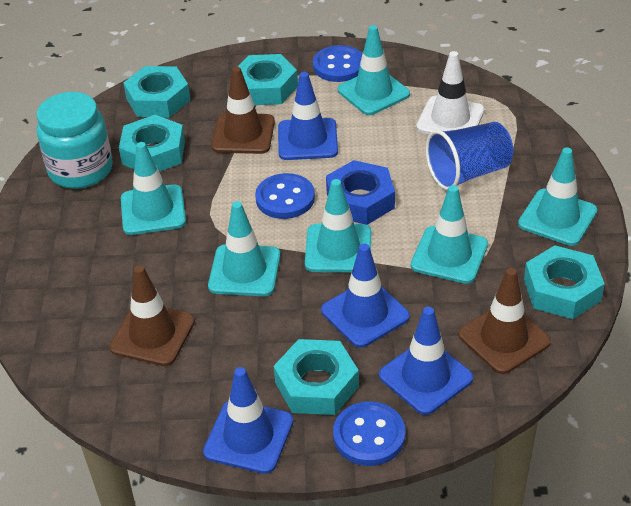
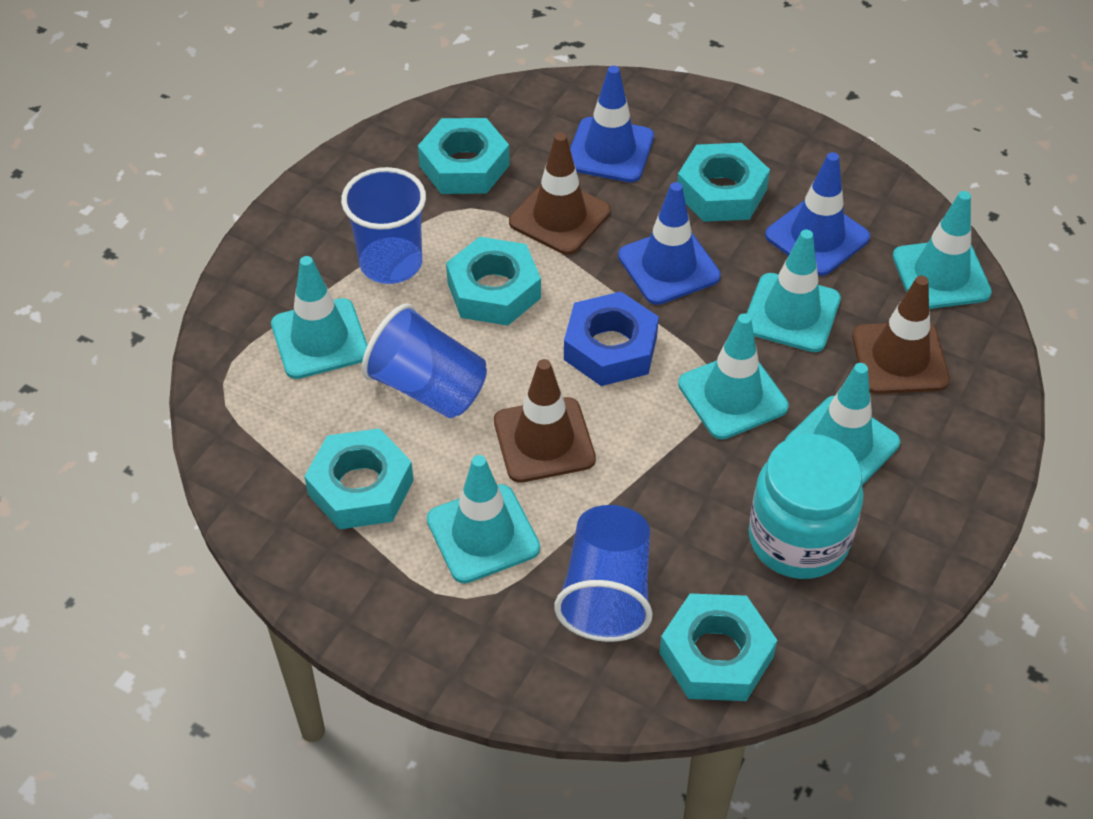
blue button: 3 -> 0
blue cup: 1 -> 3
blue traffic cone: 4 -> 3
white traffic cone: 1 -> 0

